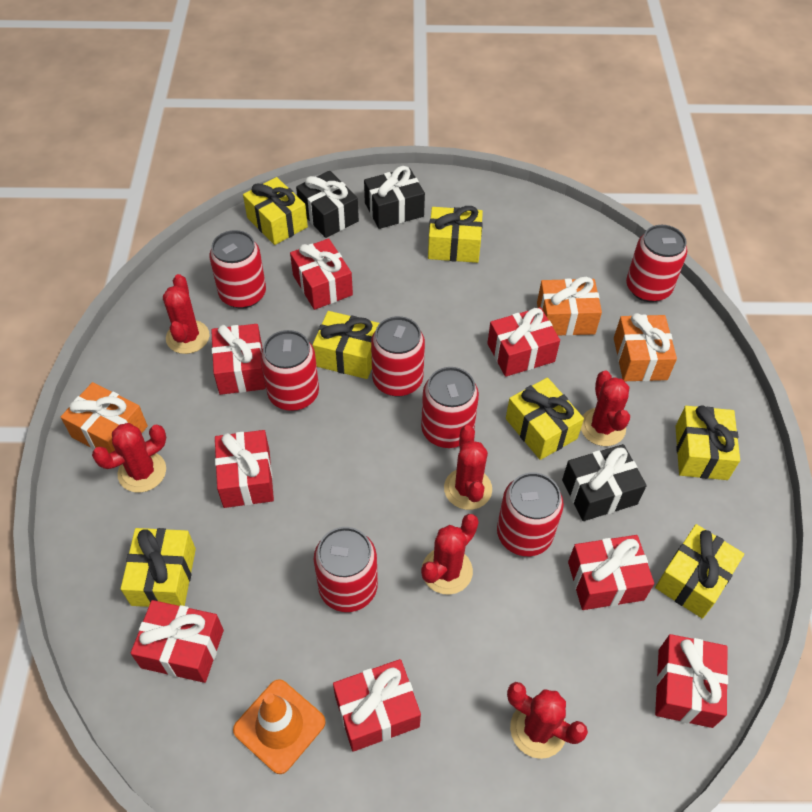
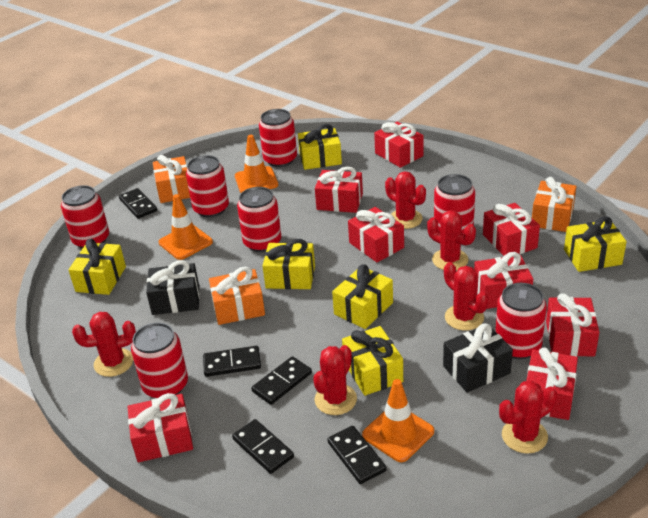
black domino: 0 -> 5
black gift: 3 -> 2
orange traffic cone: 1 -> 3
yellow gift: 7 -> 6

